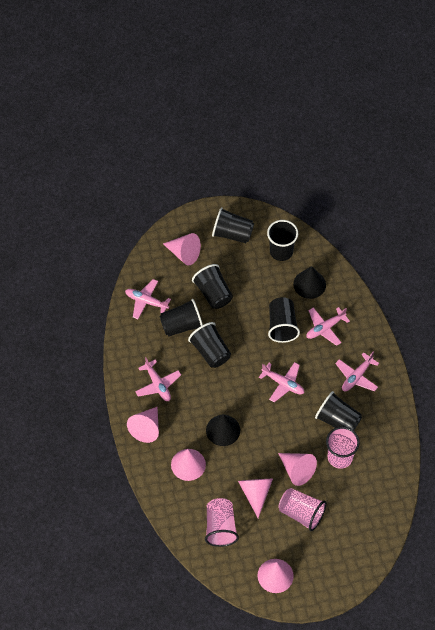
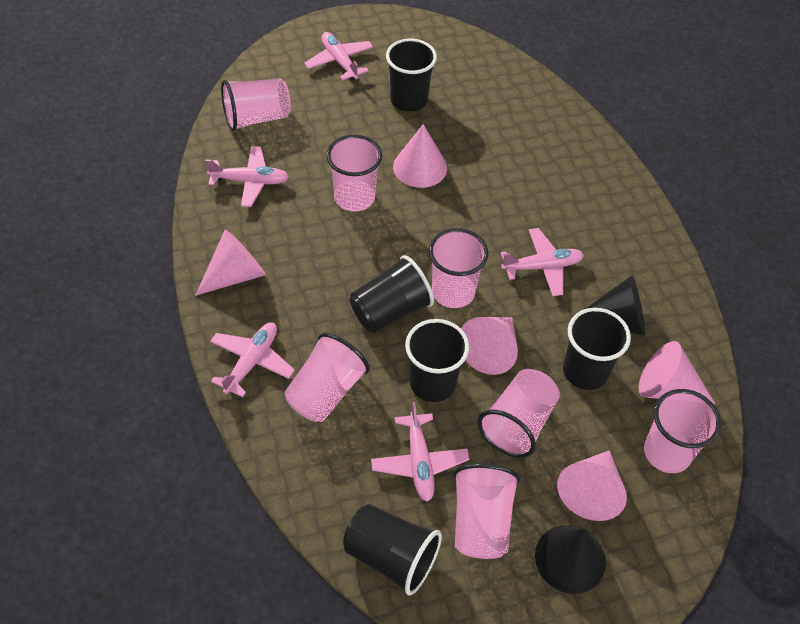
black cup: 7 -> 5
pink cone: 6 -> 5
pink cup: 3 -> 7

